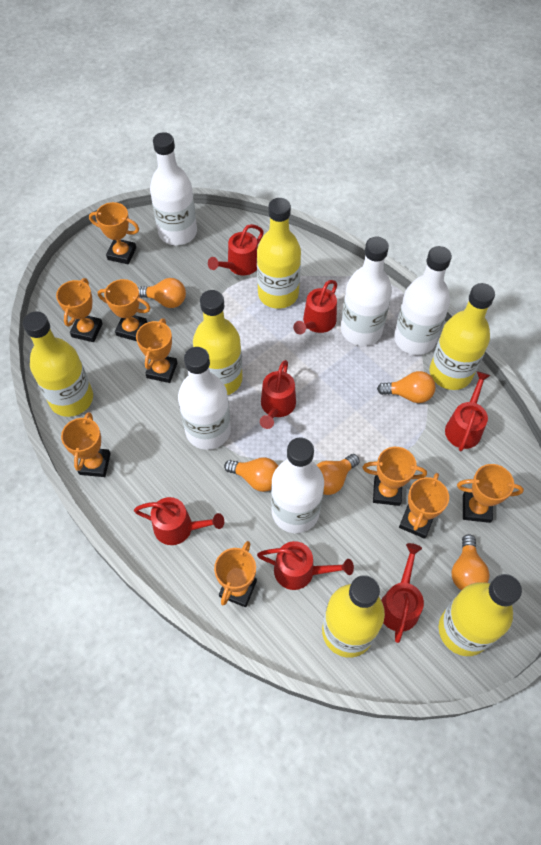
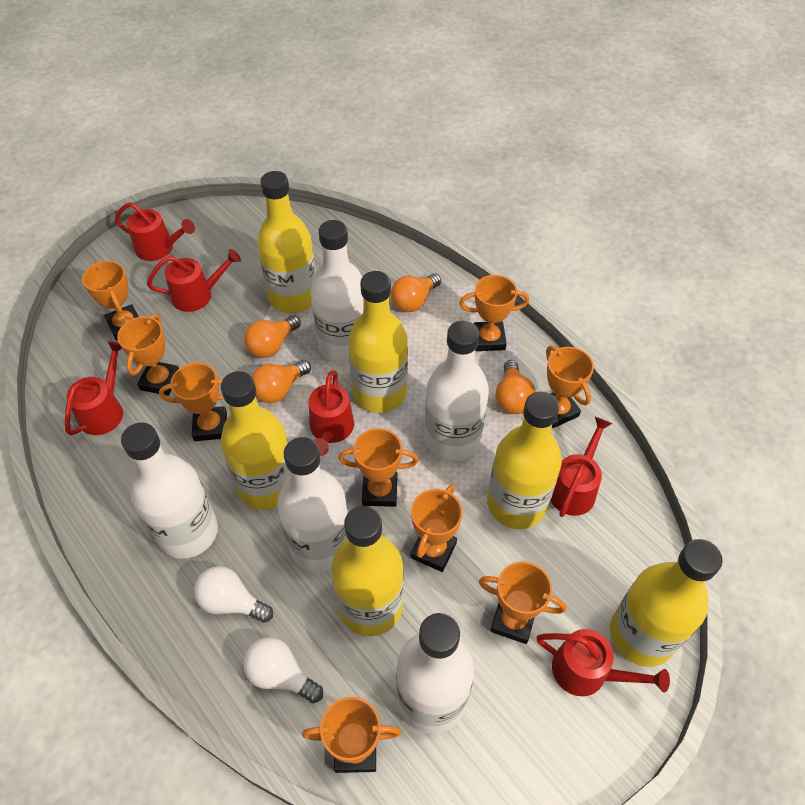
orange light bulb: 5 -> 4
red watering can: 7 -> 6
white light bulb: 0 -> 2

